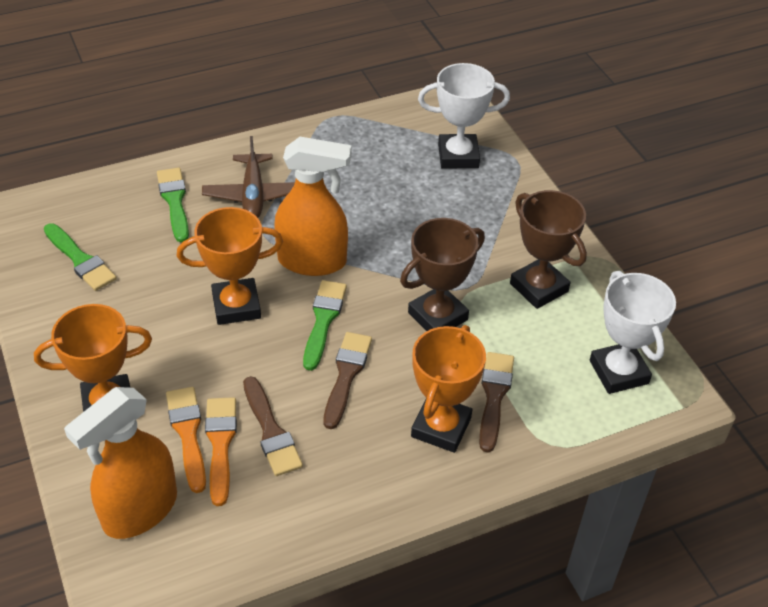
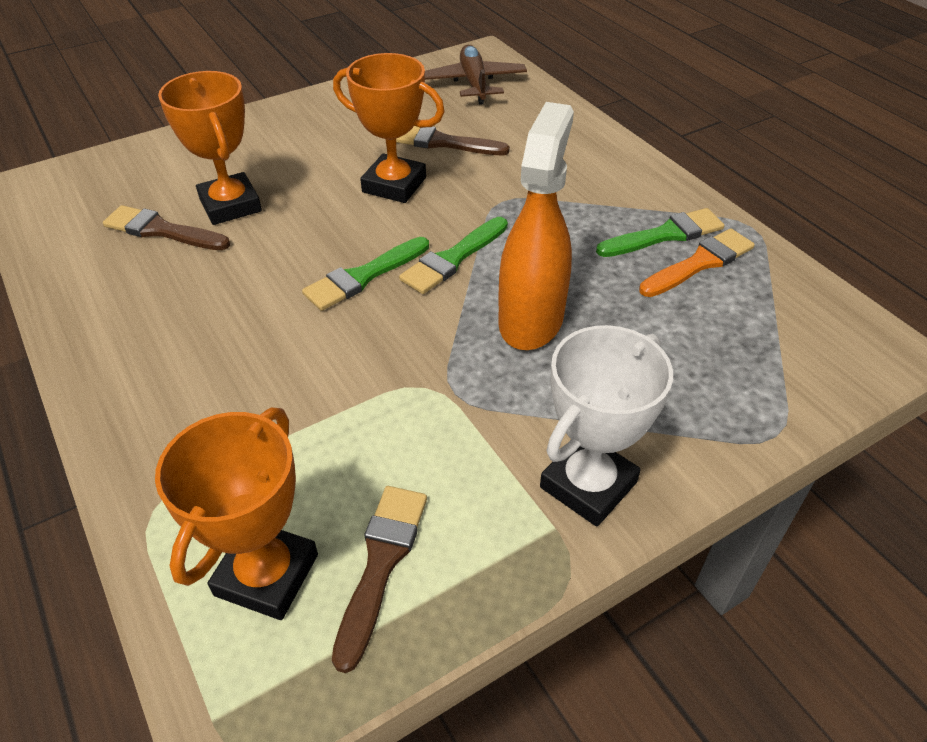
brown trophy: 2 -> 0
orange brush: 2 -> 1
orange spray bottle: 2 -> 1
white trophy: 2 -> 1

